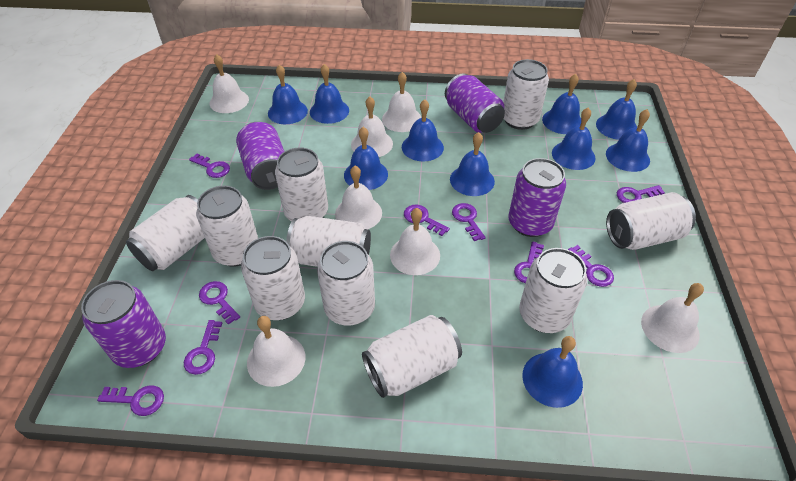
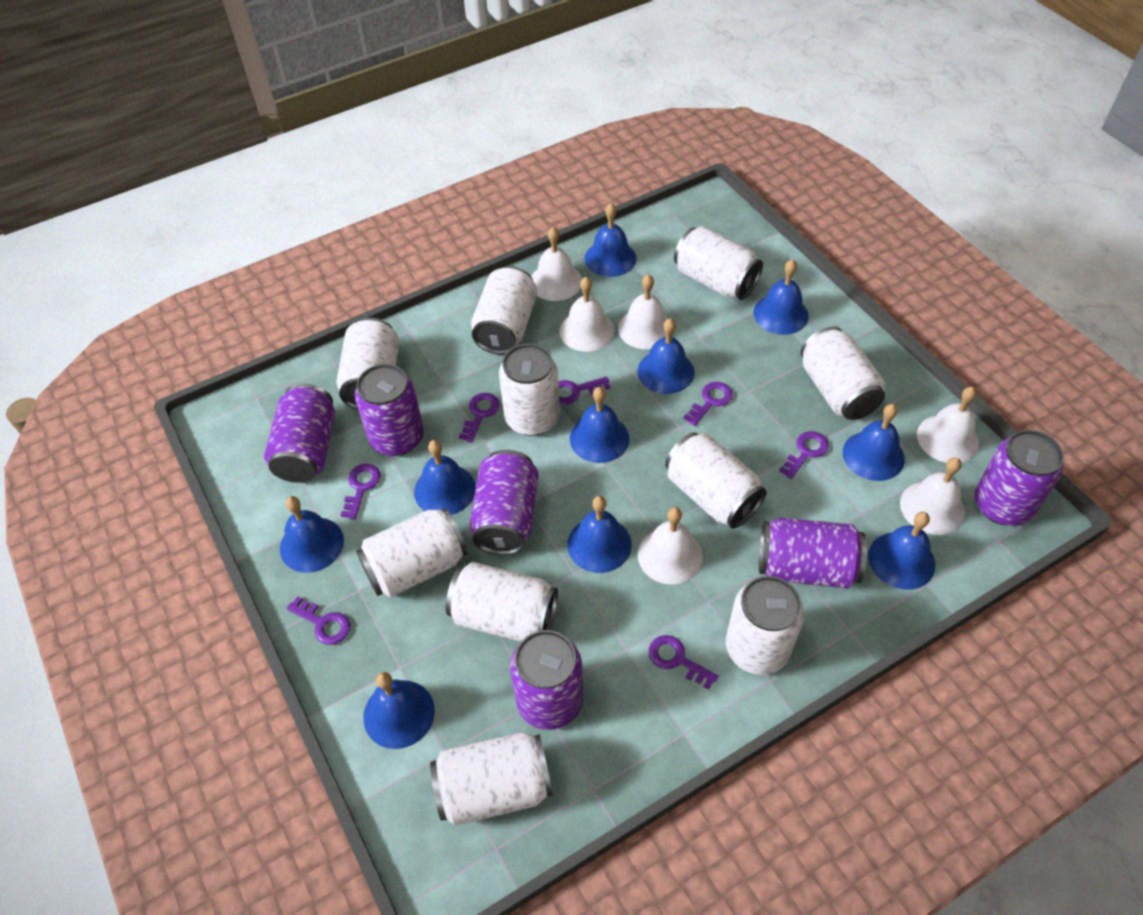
purple can: 4 -> 6
purple key: 9 -> 7
white bell: 7 -> 6

